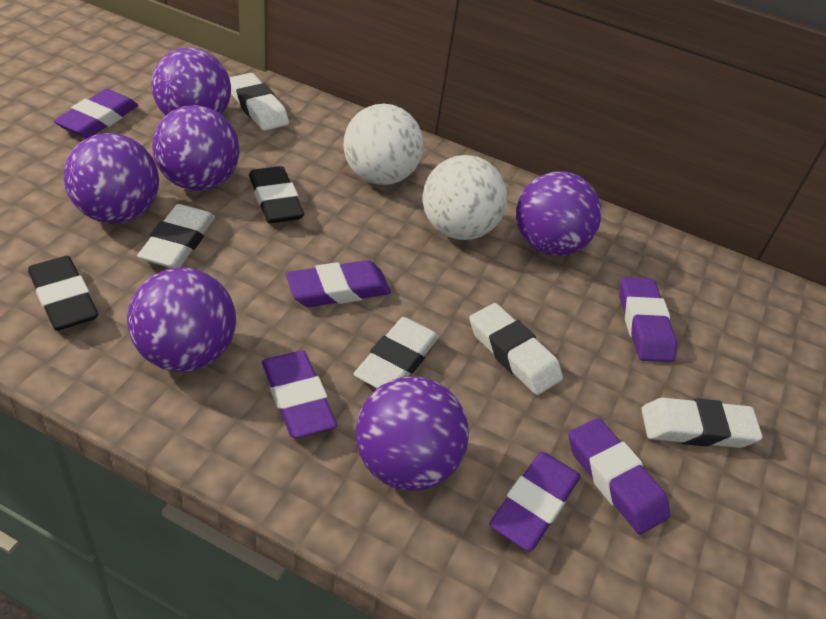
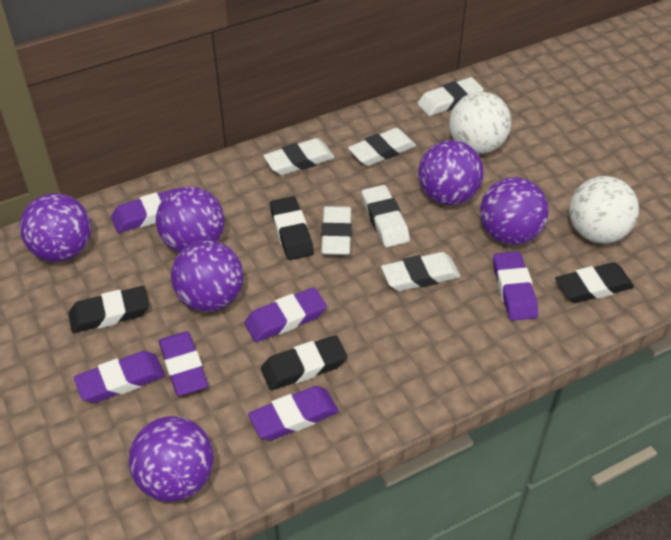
black eraser: 2 -> 4
white eraser: 5 -> 6

